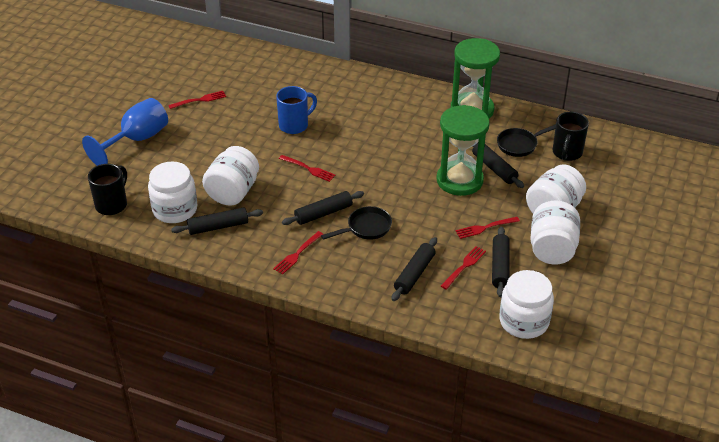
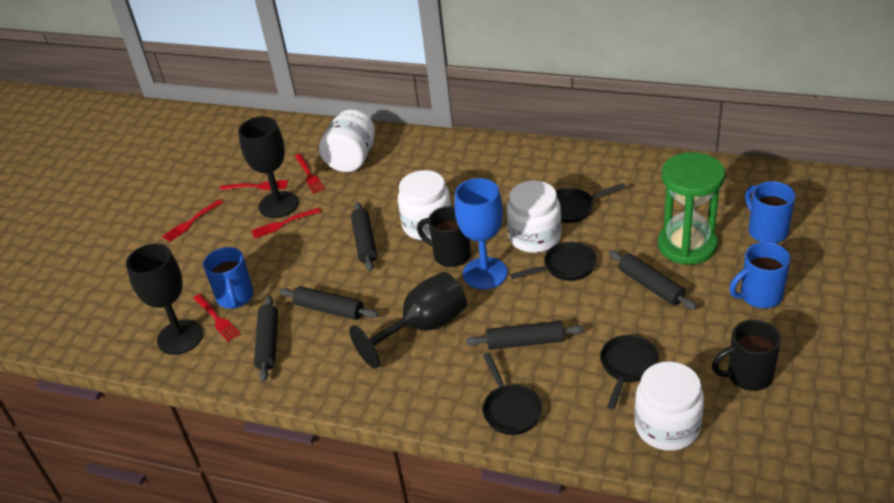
black goblet: 0 -> 3
black pan: 2 -> 4
blue mug: 1 -> 3
green hourglass: 2 -> 1
white jar: 5 -> 4

